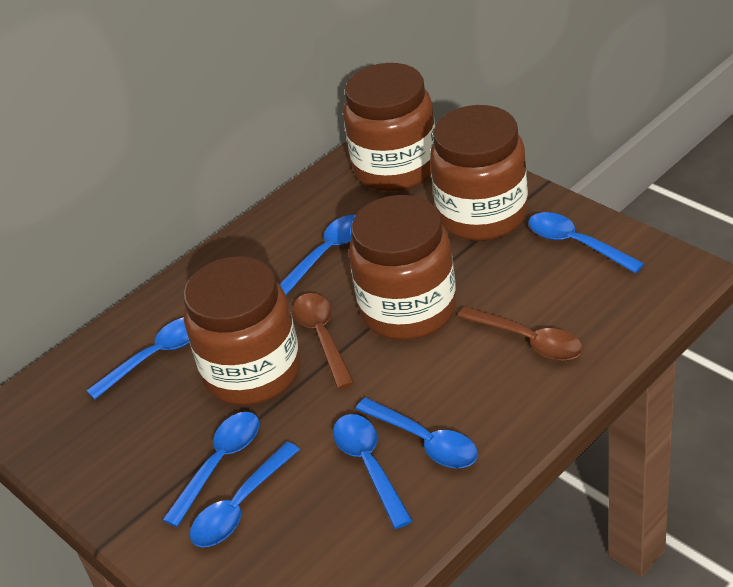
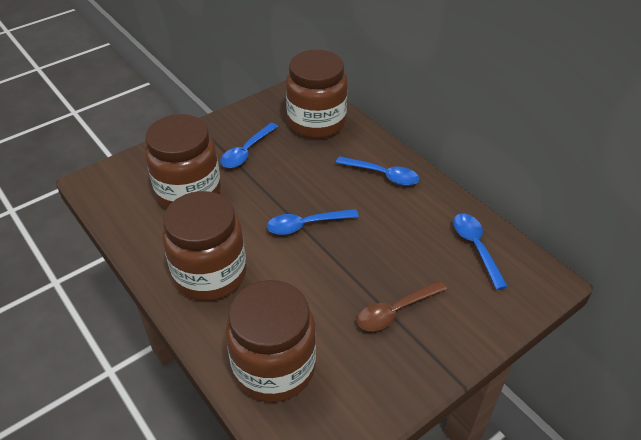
blue spoon: 7 -> 4
brown spoon: 2 -> 1

